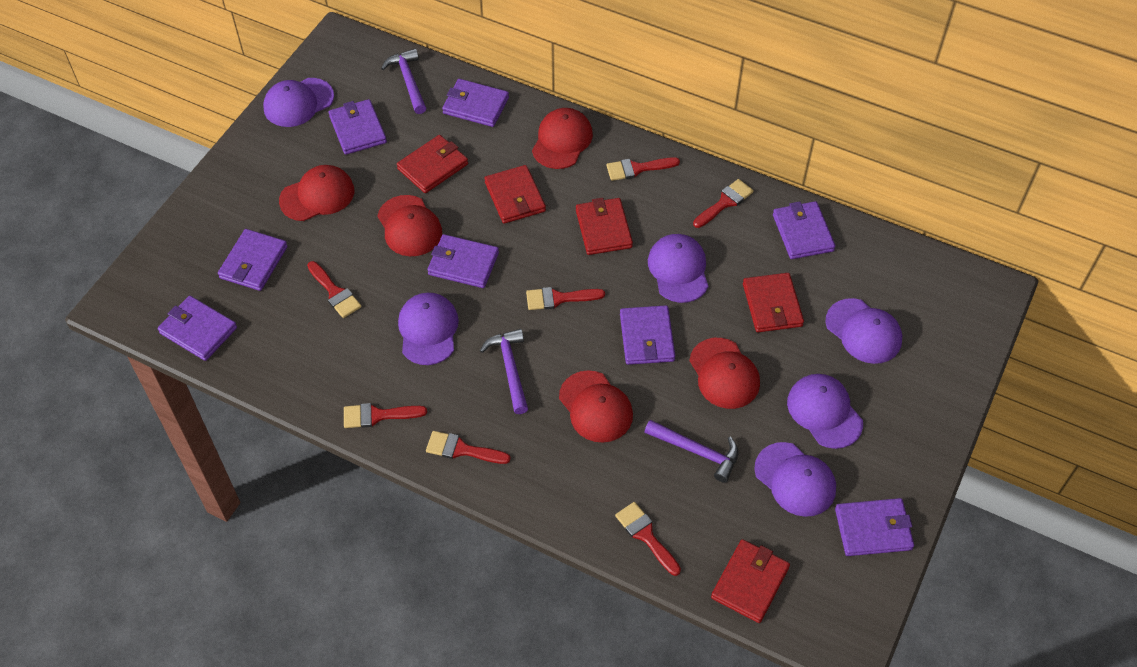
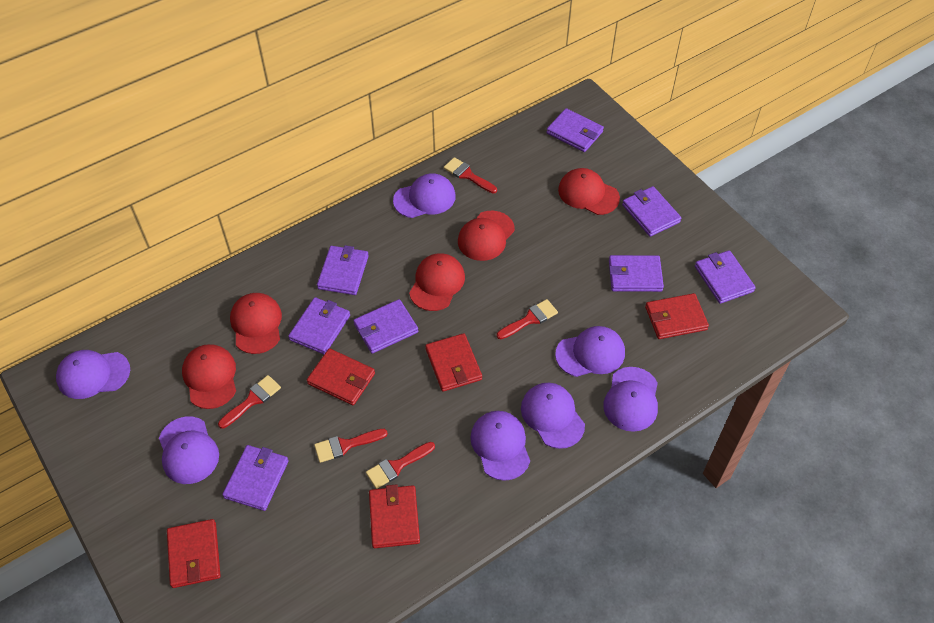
purple cap: 6 -> 7
purple hammer: 3 -> 0
red brush: 7 -> 5

